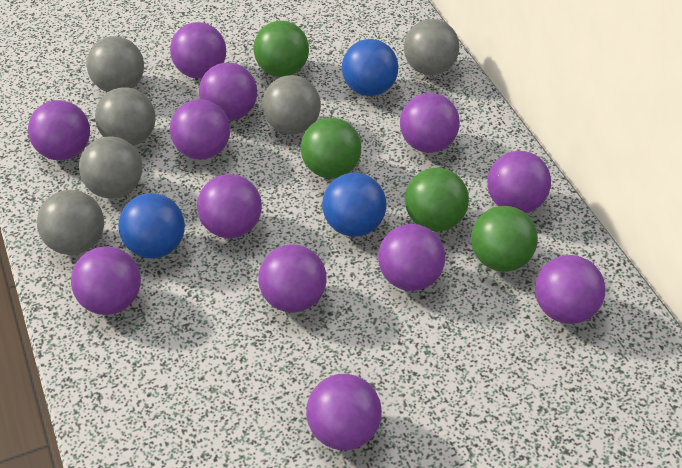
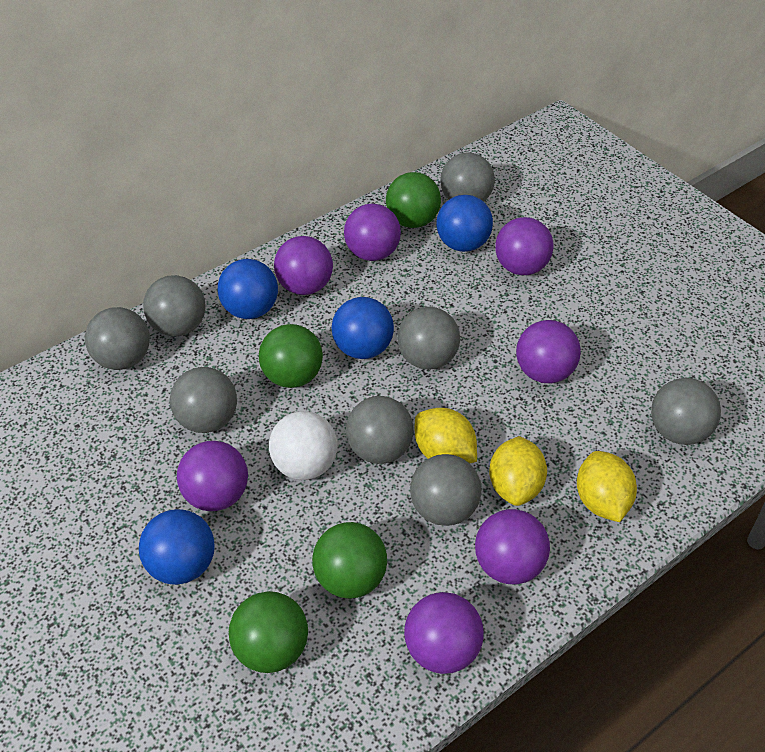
blue ball: 3 -> 4
grey ball: 6 -> 8
purple ball: 12 -> 7
white ball: 0 -> 1
yellow lemon: 0 -> 3

